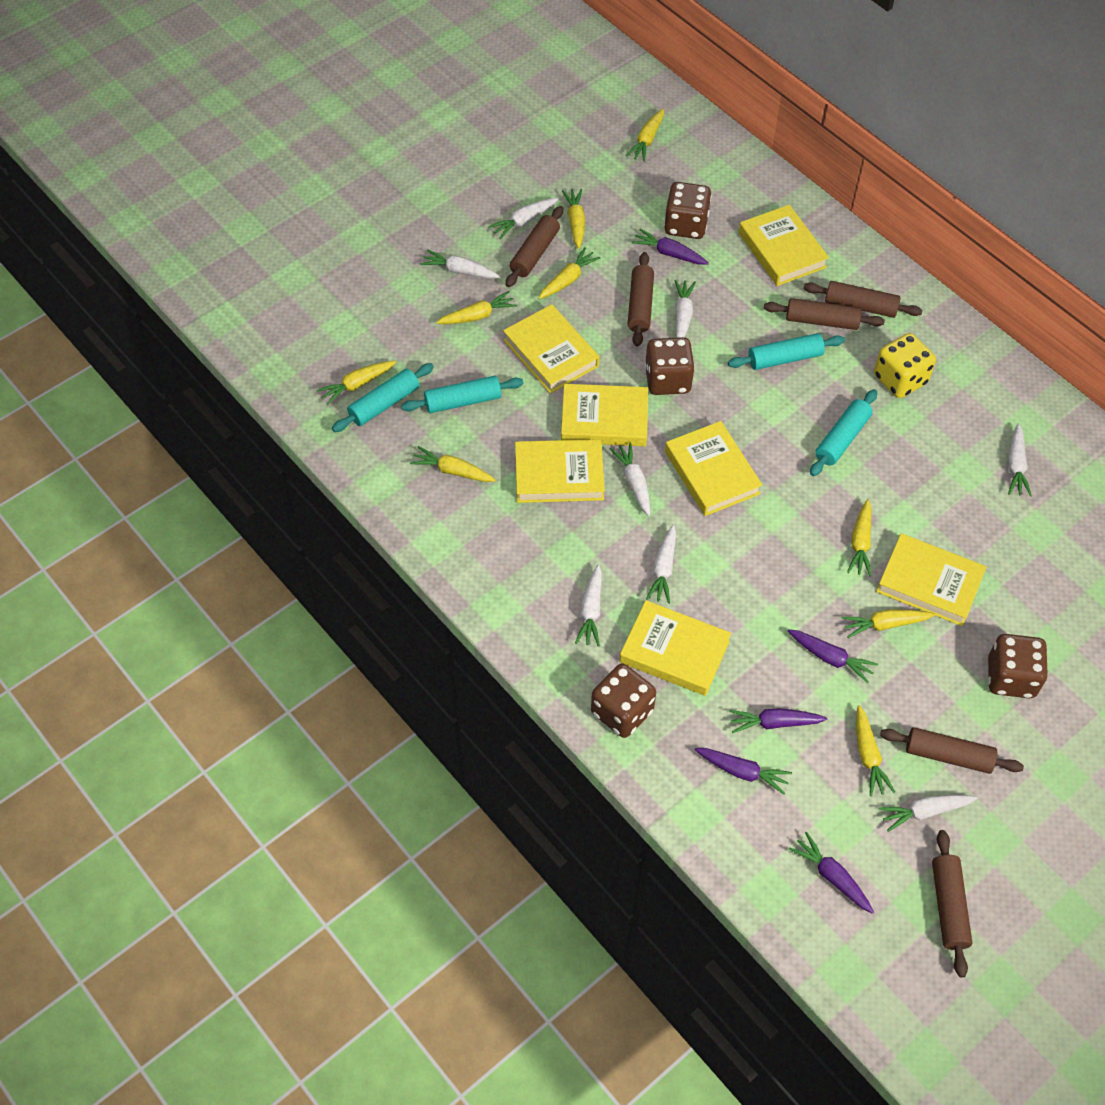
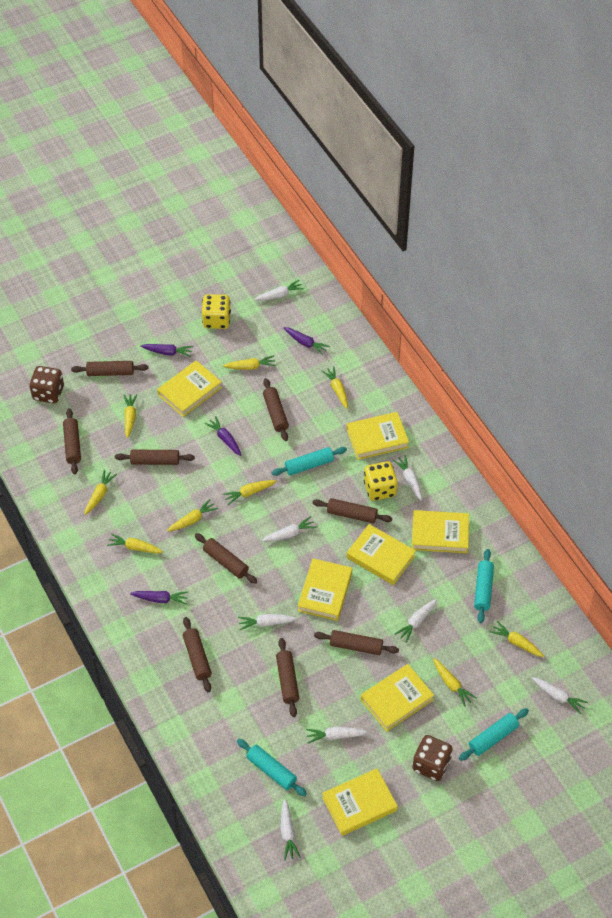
brown dice: 4 -> 2
brown rolling pin: 6 -> 9
purple carrot: 5 -> 4
yellow dice: 1 -> 2

